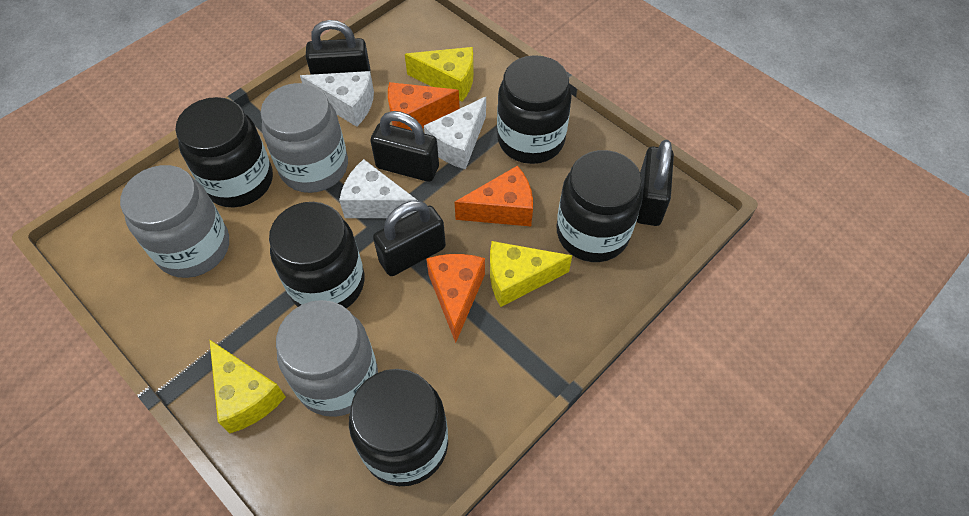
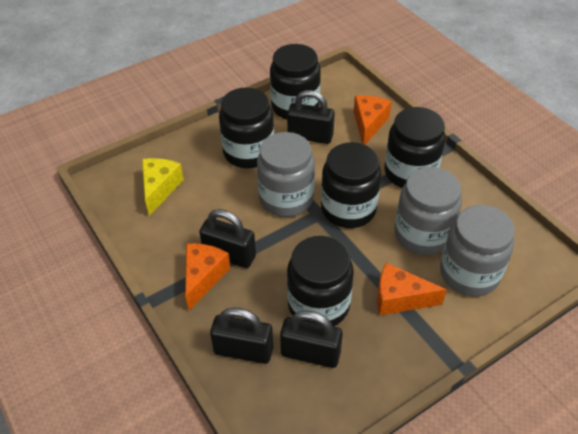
white cheese: 3 -> 0
yellow cheese: 3 -> 1

